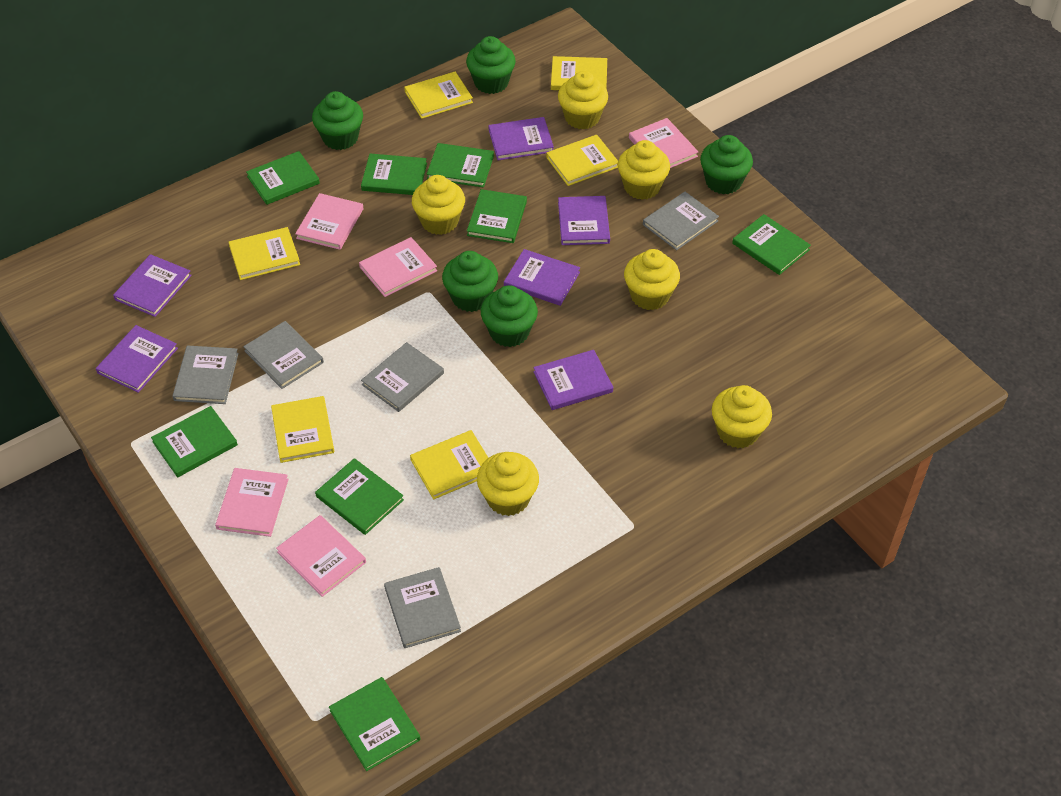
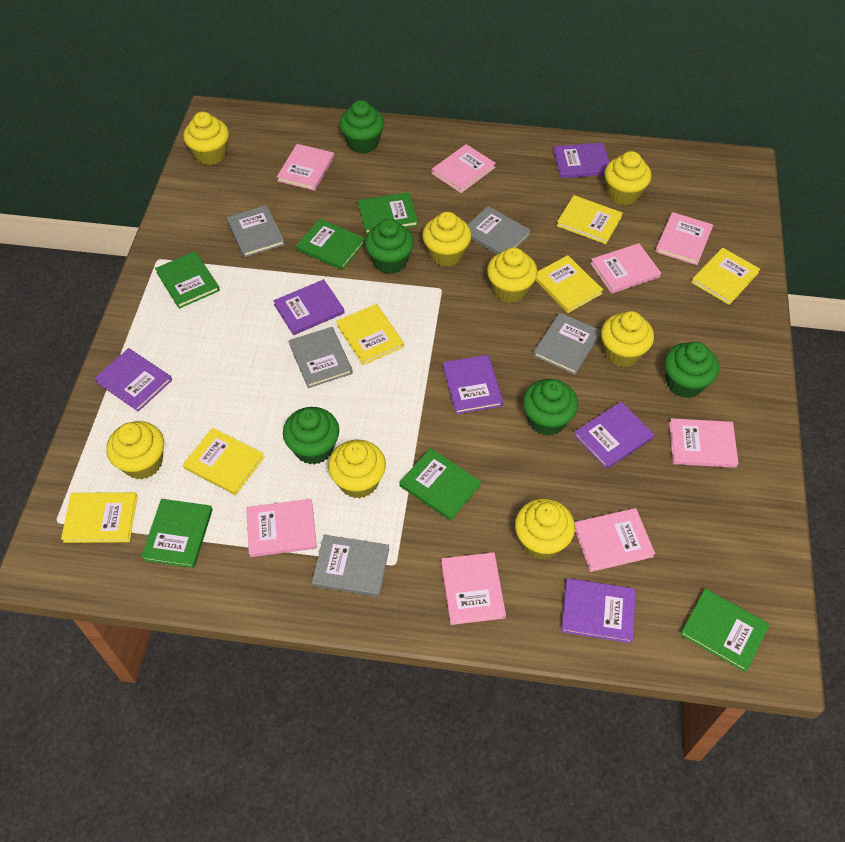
green book: 8 -> 6
pink book: 5 -> 8
yellow cupcake: 6 -> 8

